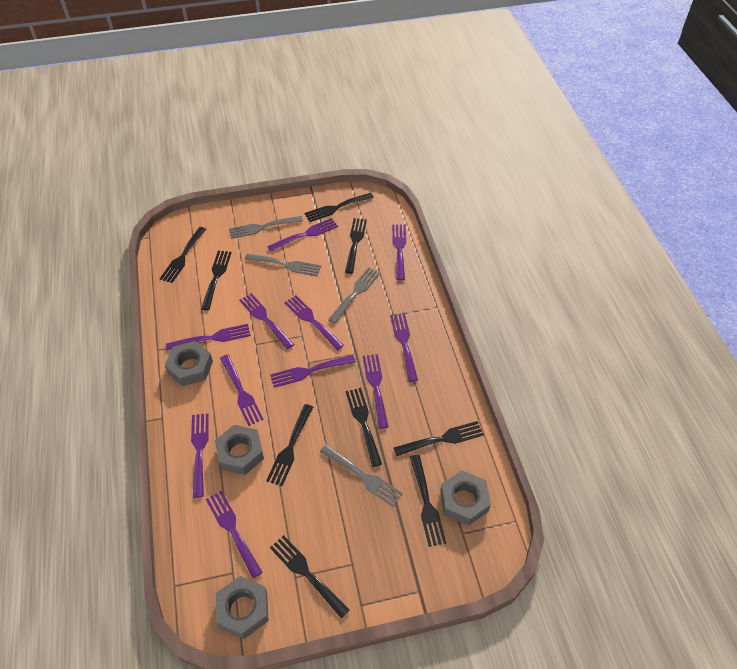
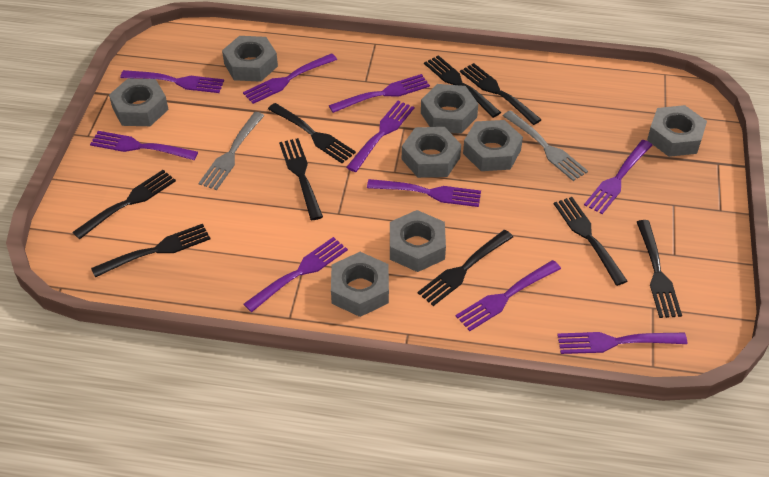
grey fork: 4 -> 2
grey nut: 4 -> 8
purple fork: 11 -> 10

